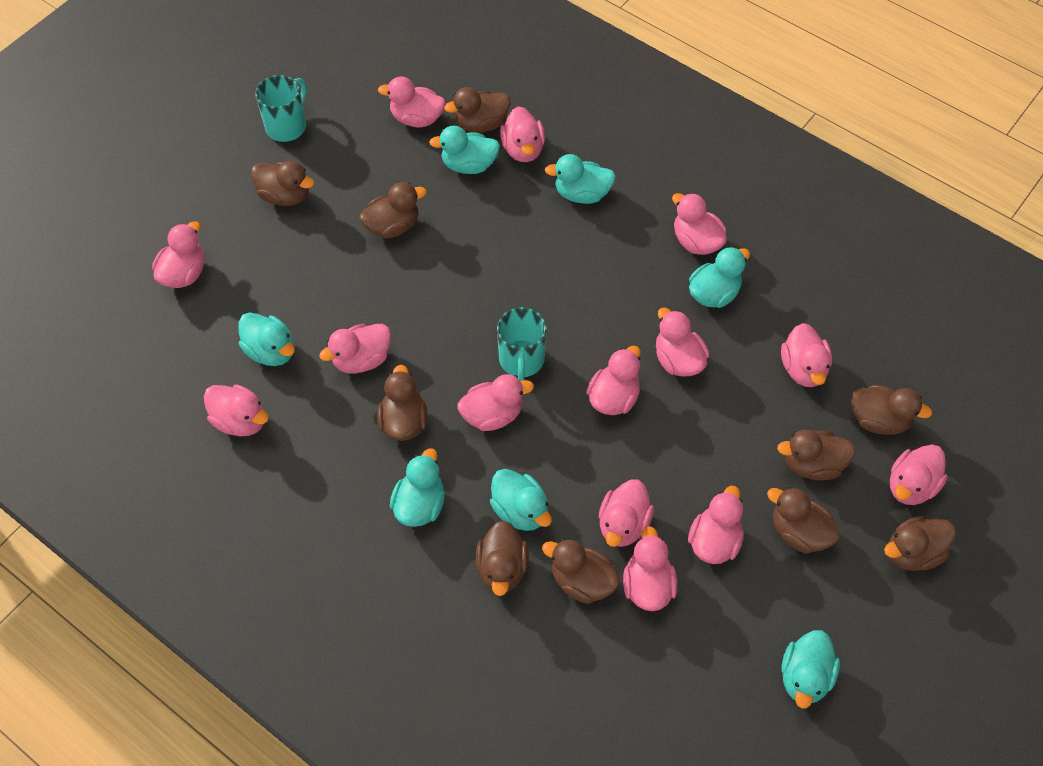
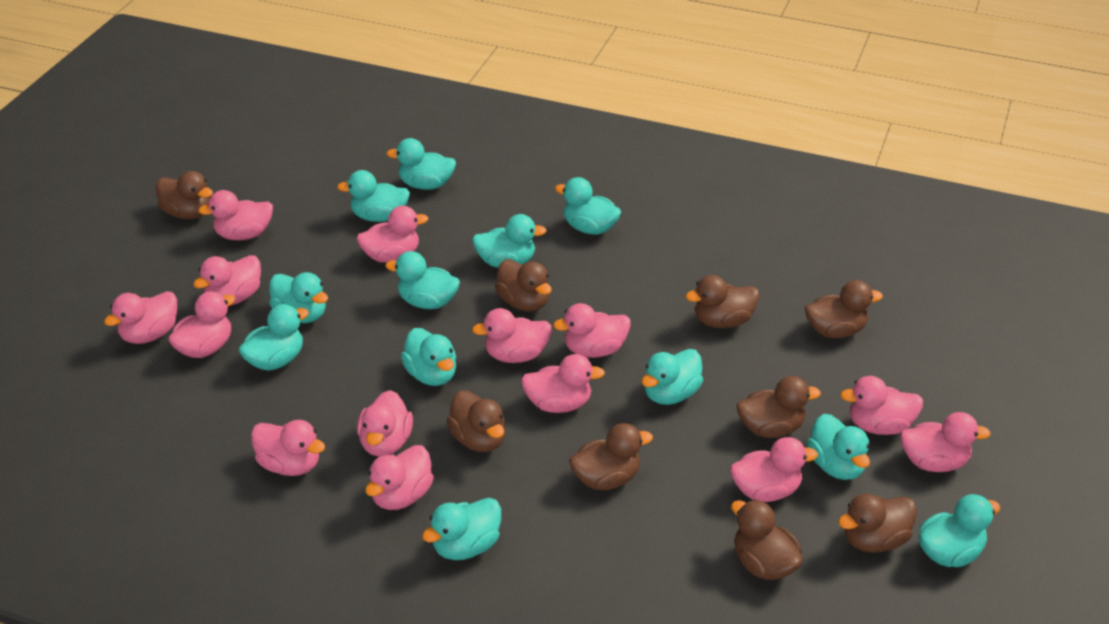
brown duck: 10 -> 9
turquoise duck: 7 -> 12
turquoise mug: 2 -> 0

